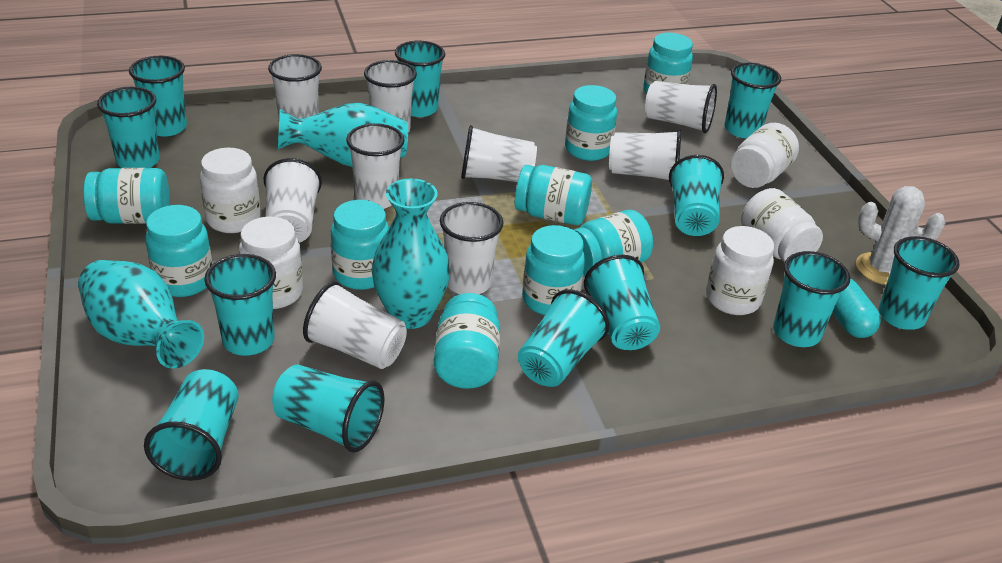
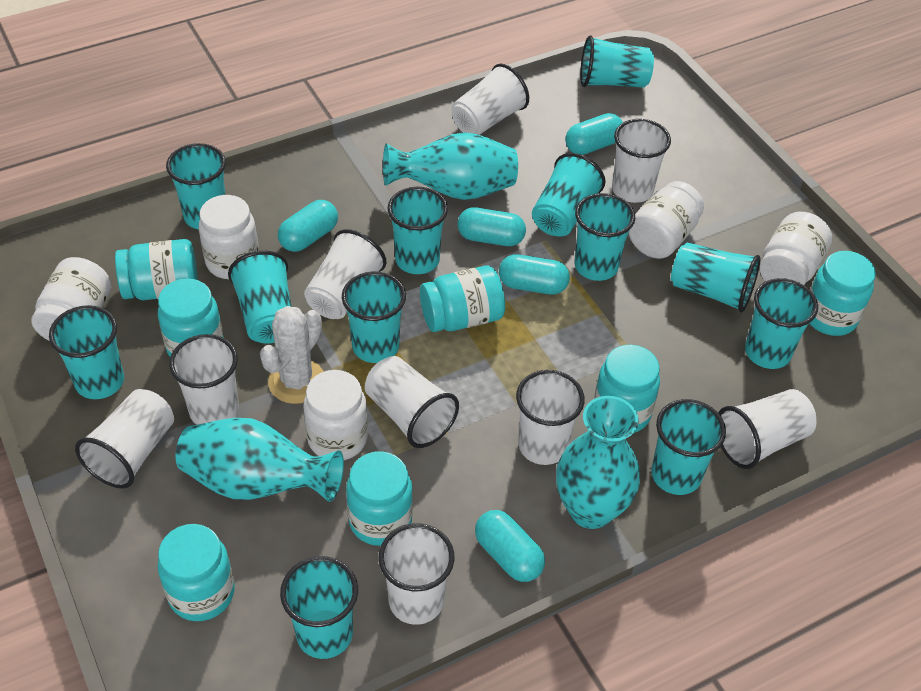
turquoise capsule: 1 -> 5
turquoise jar: 9 -> 7

